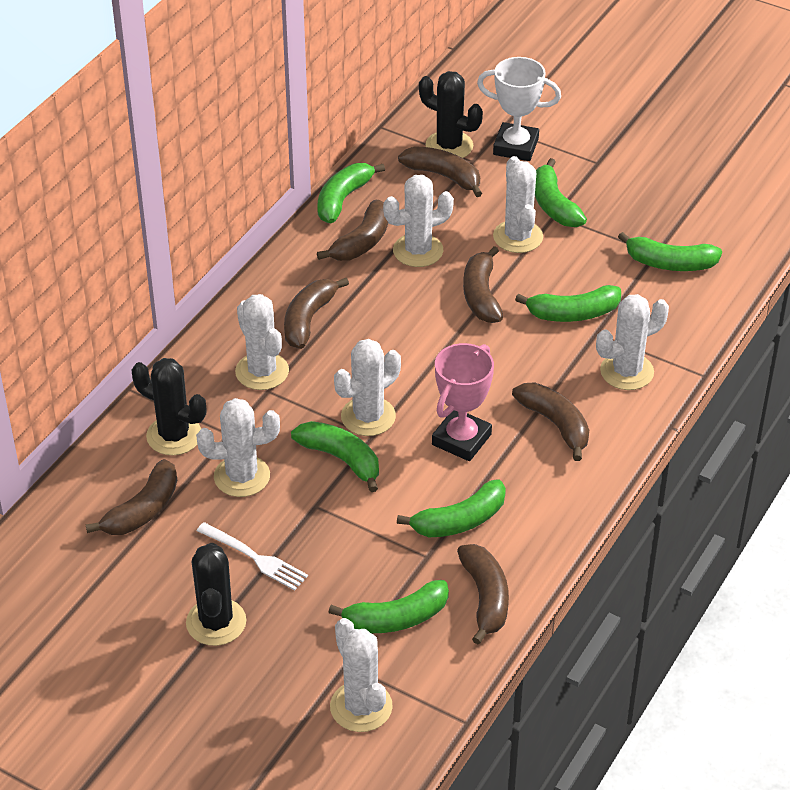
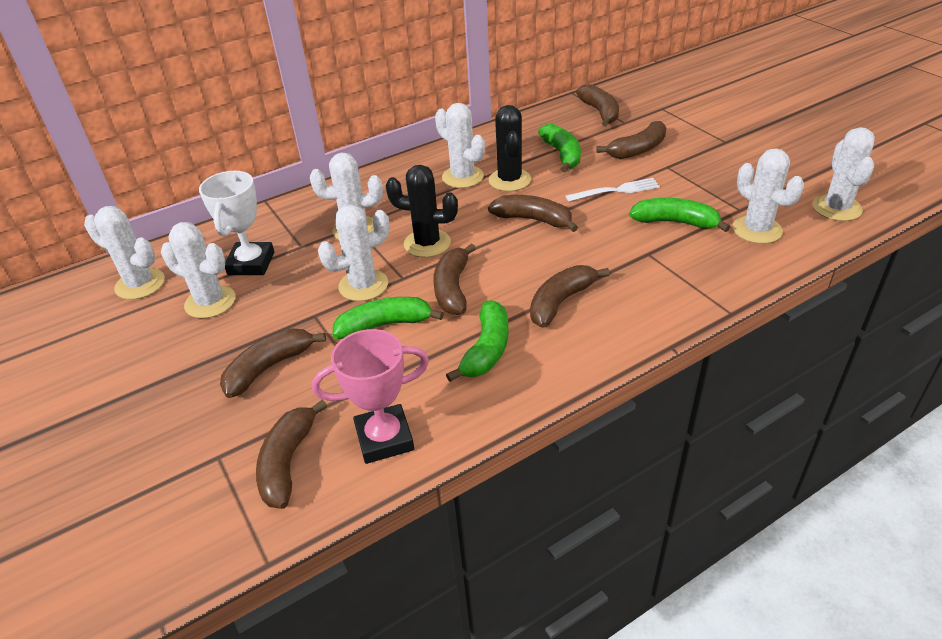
black cactus: 3 -> 2
green banana: 7 -> 4

